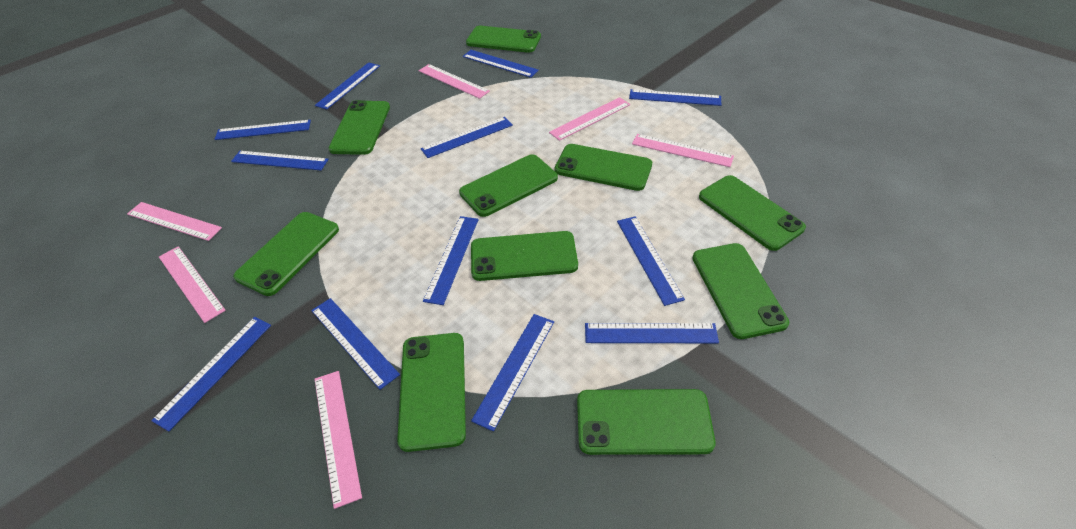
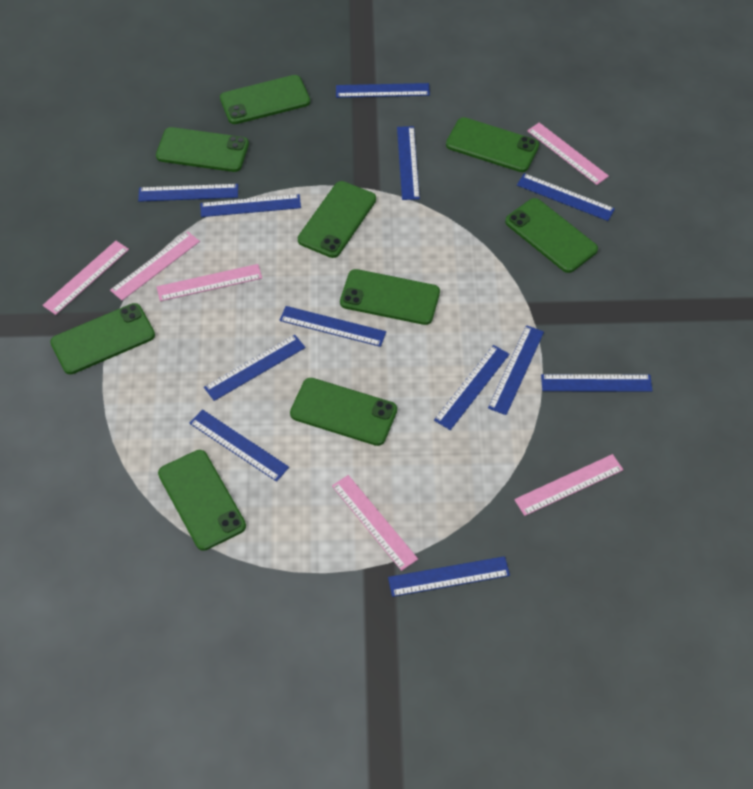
green phone: 10 -> 9

